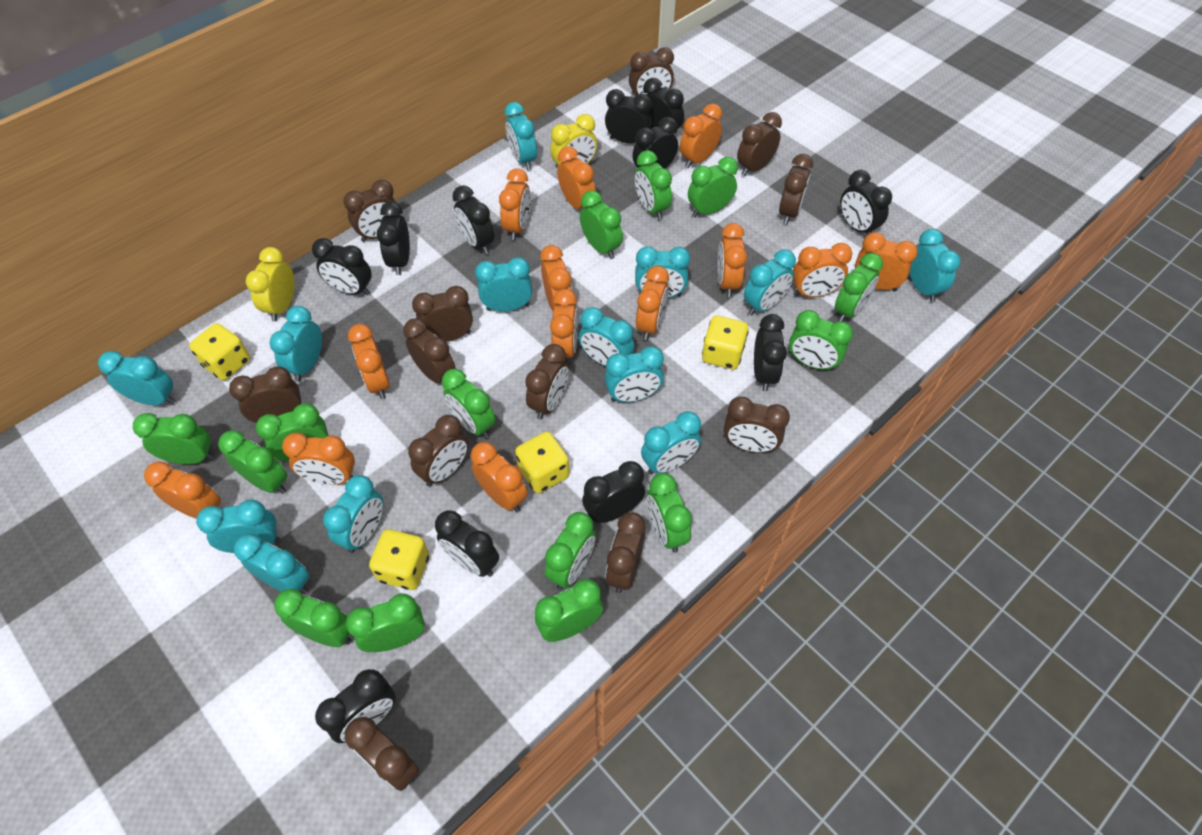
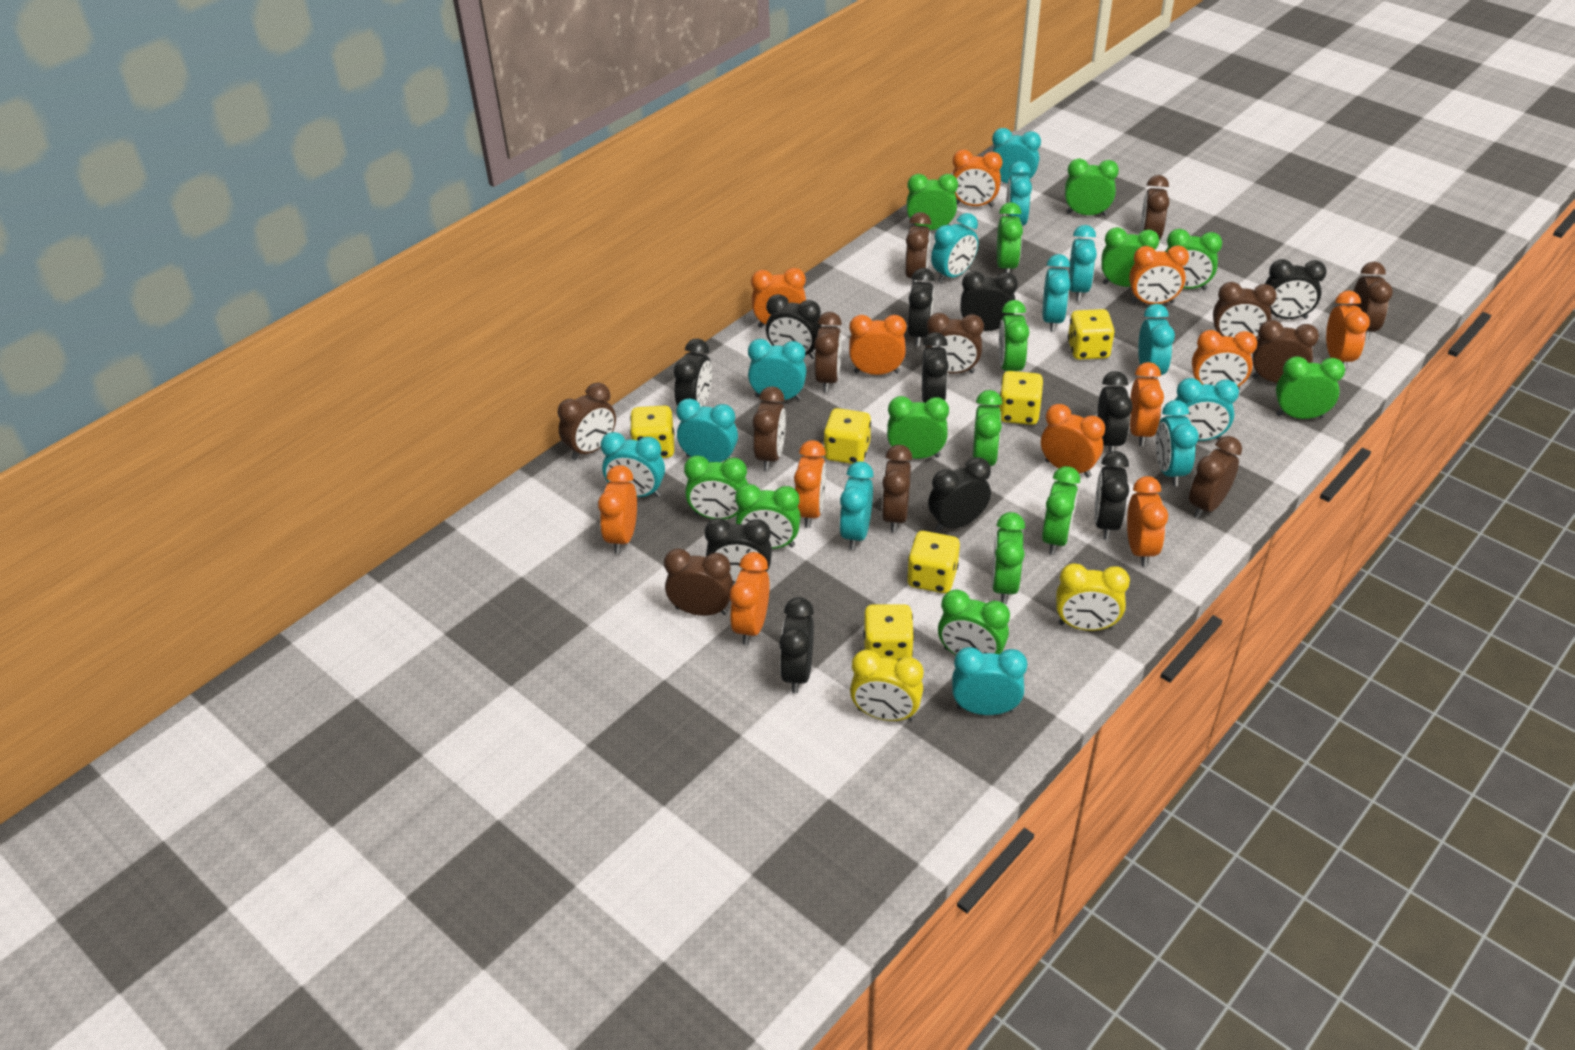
orange clock: 13 -> 12
yellow dice: 4 -> 6

